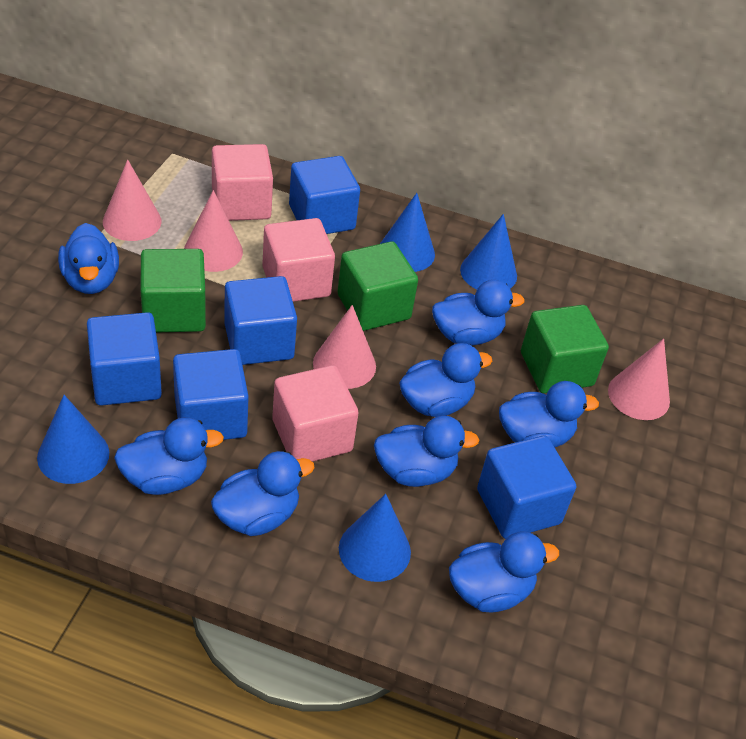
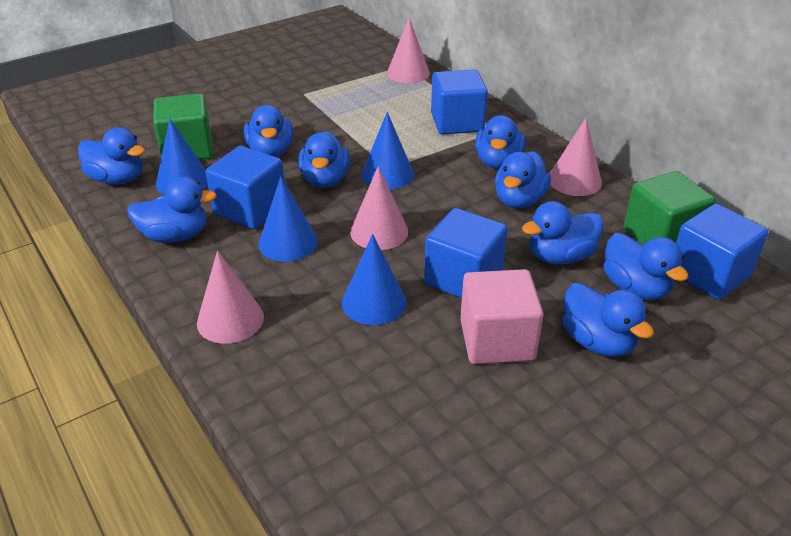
blue cube: 5 -> 4
blue duck: 8 -> 9
green cube: 3 -> 2
pink cube: 3 -> 1

